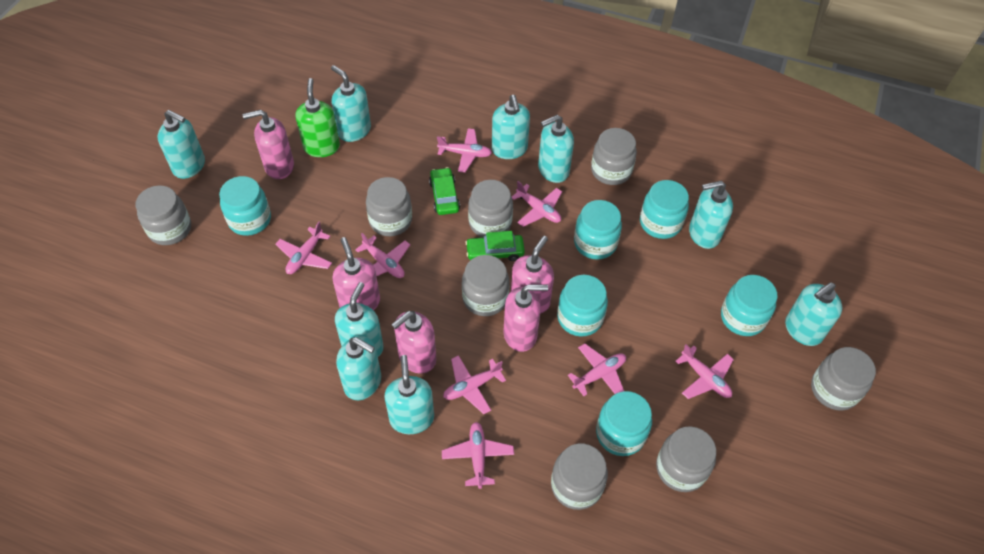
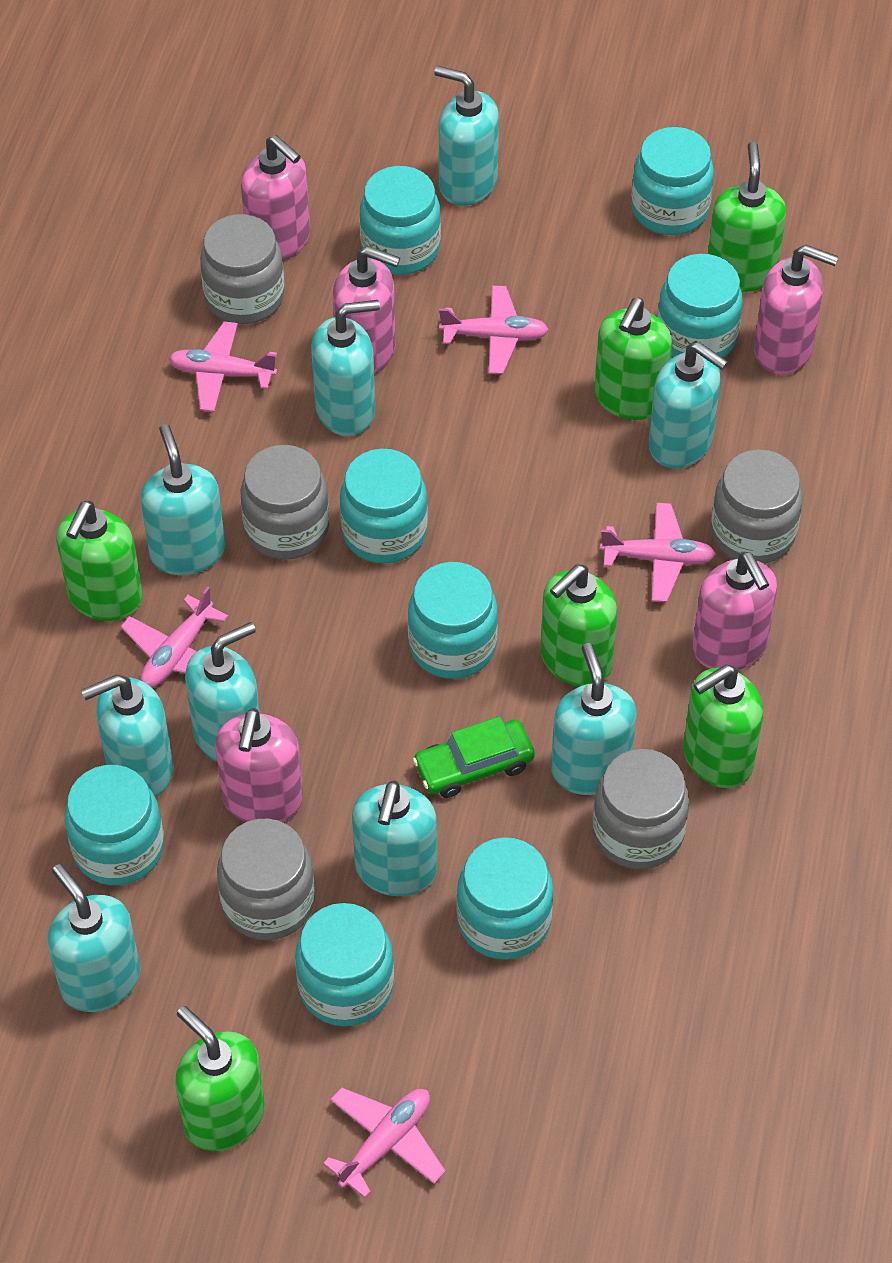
green car: 2 -> 1
green soap dispenser: 1 -> 6
grey jar: 8 -> 5
pink plane: 8 -> 5
turquoise jar: 6 -> 8

